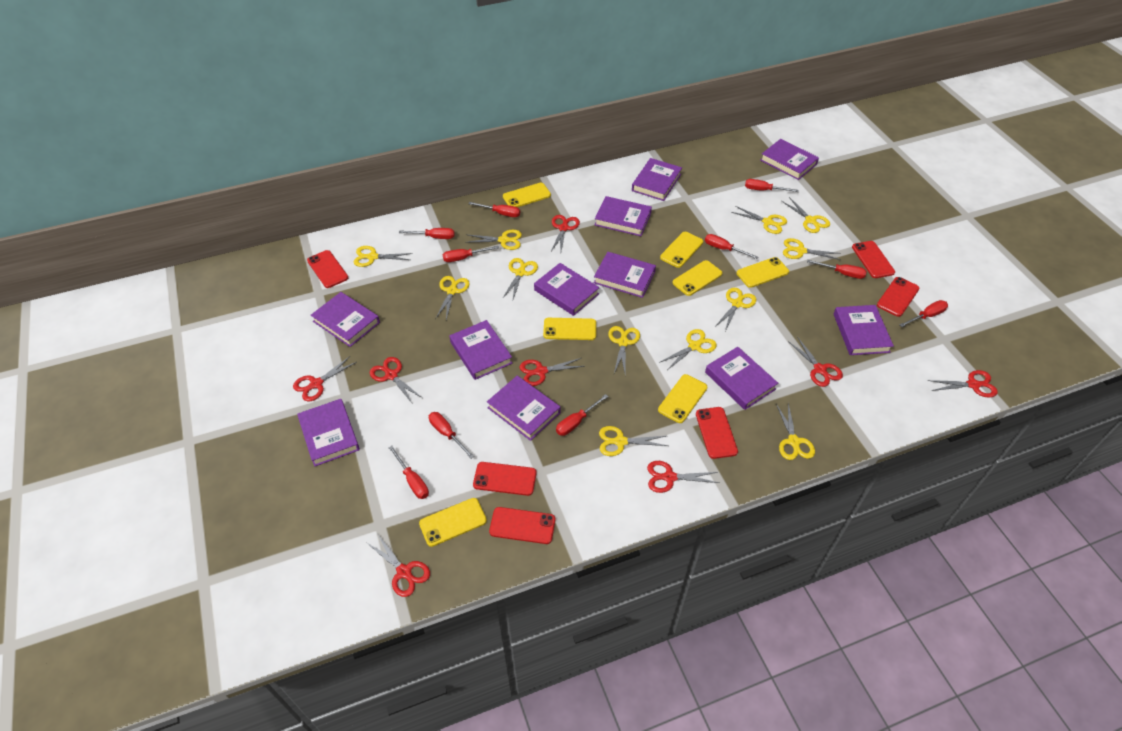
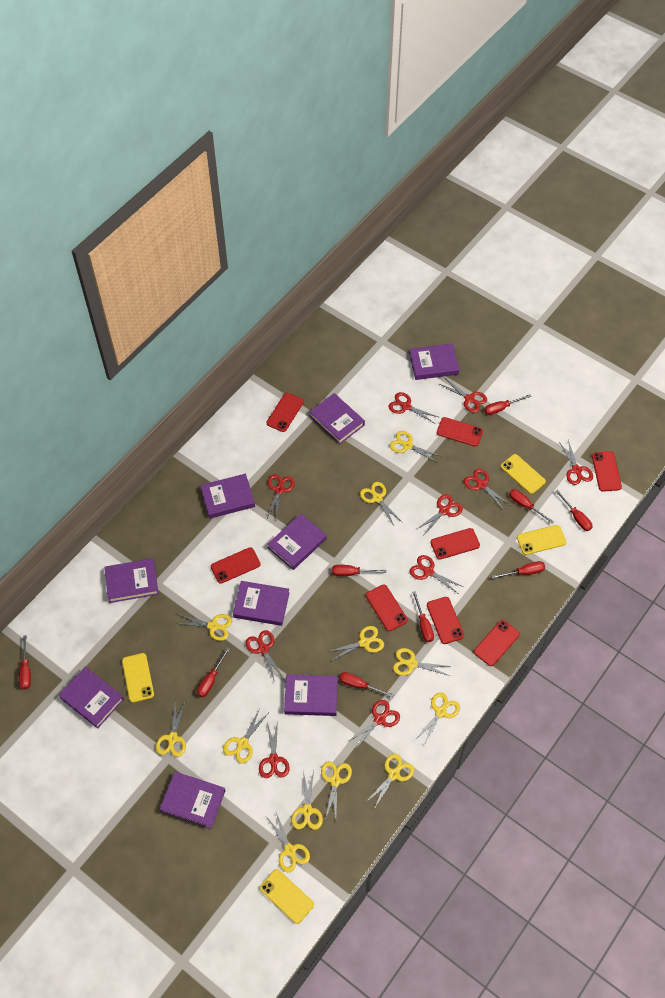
purple book: 11 -> 9
red phone: 6 -> 8
red scissors: 8 -> 10
red screwdriver: 10 -> 9
yellow phone: 7 -> 4

